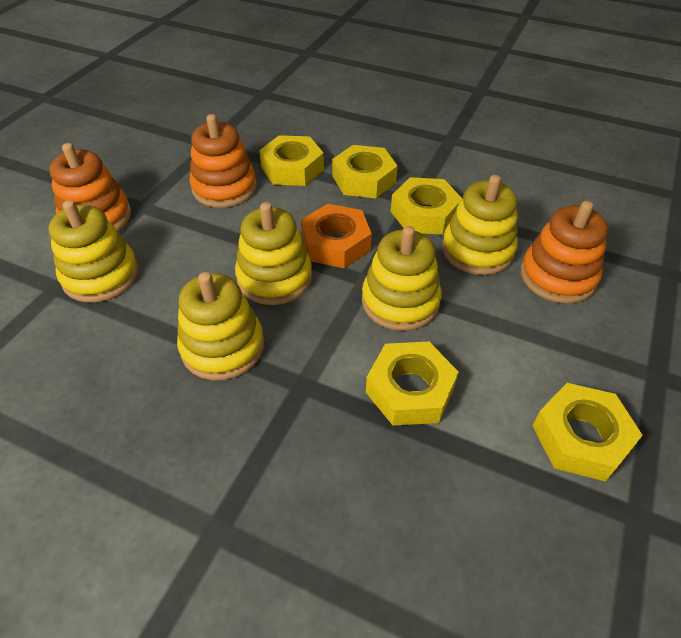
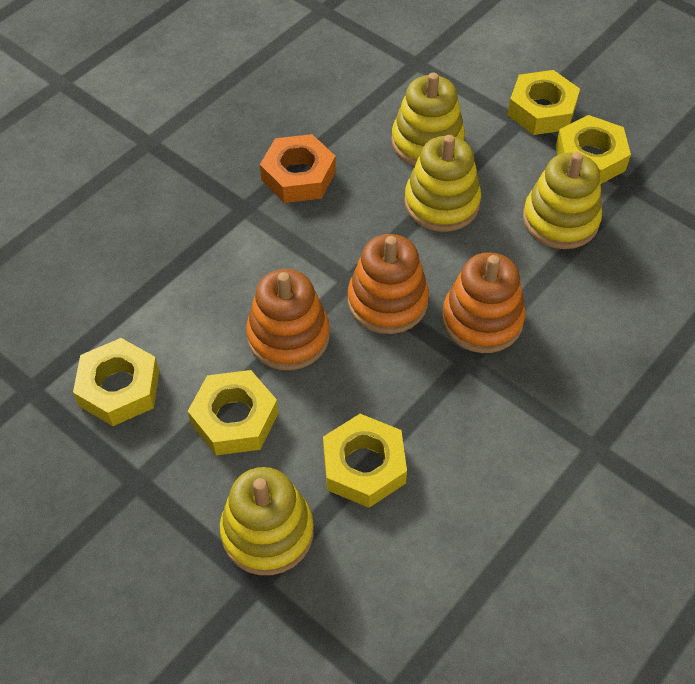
yellow stacking toy: 5 -> 4

